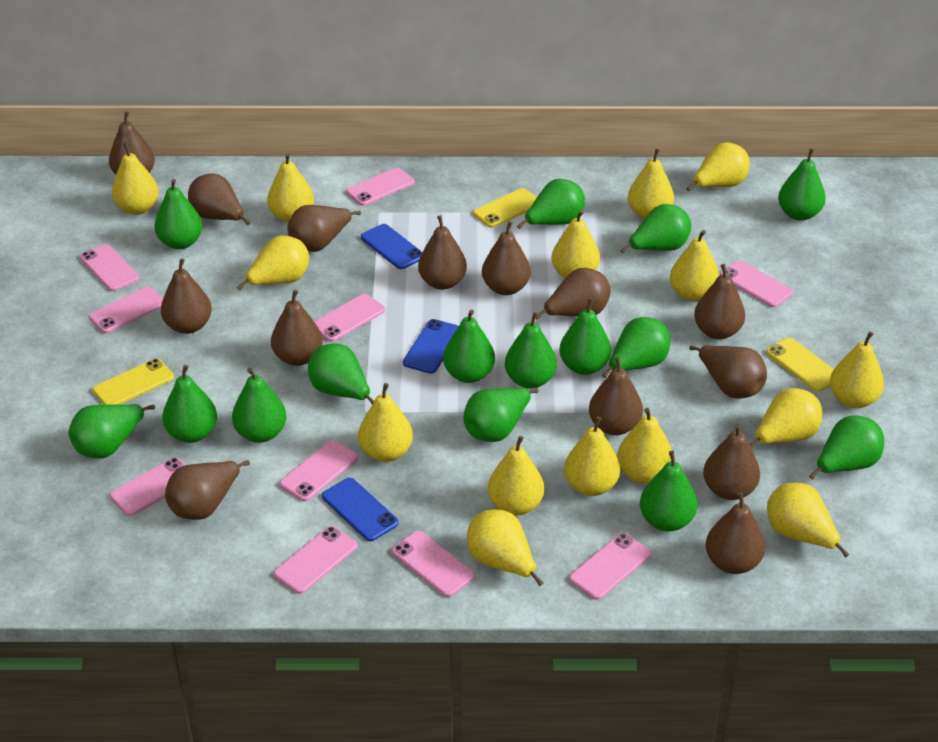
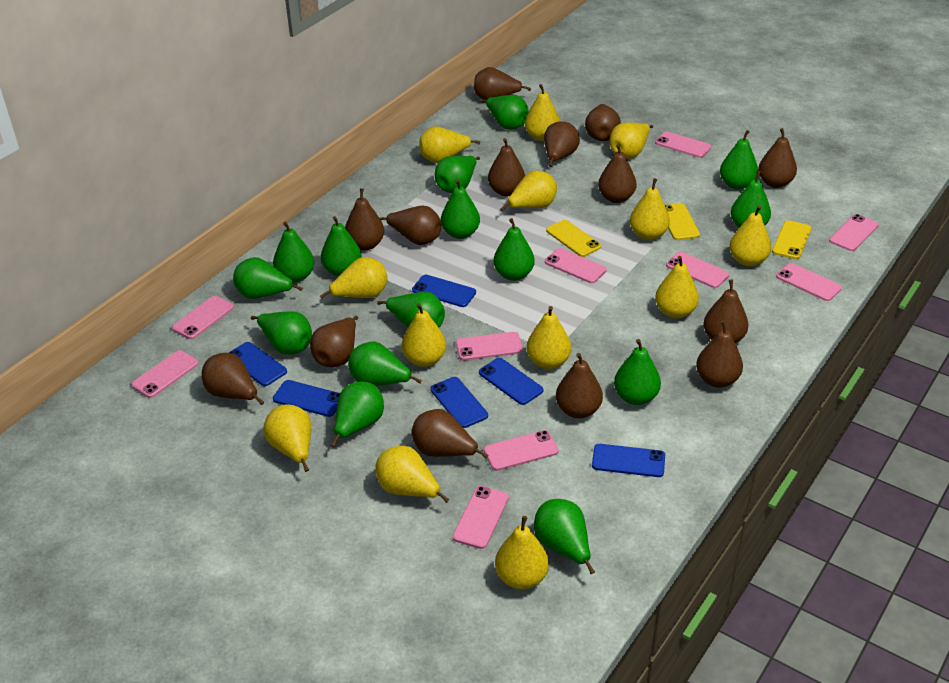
blue phone: 3 -> 6
yellow pear: 15 -> 13

